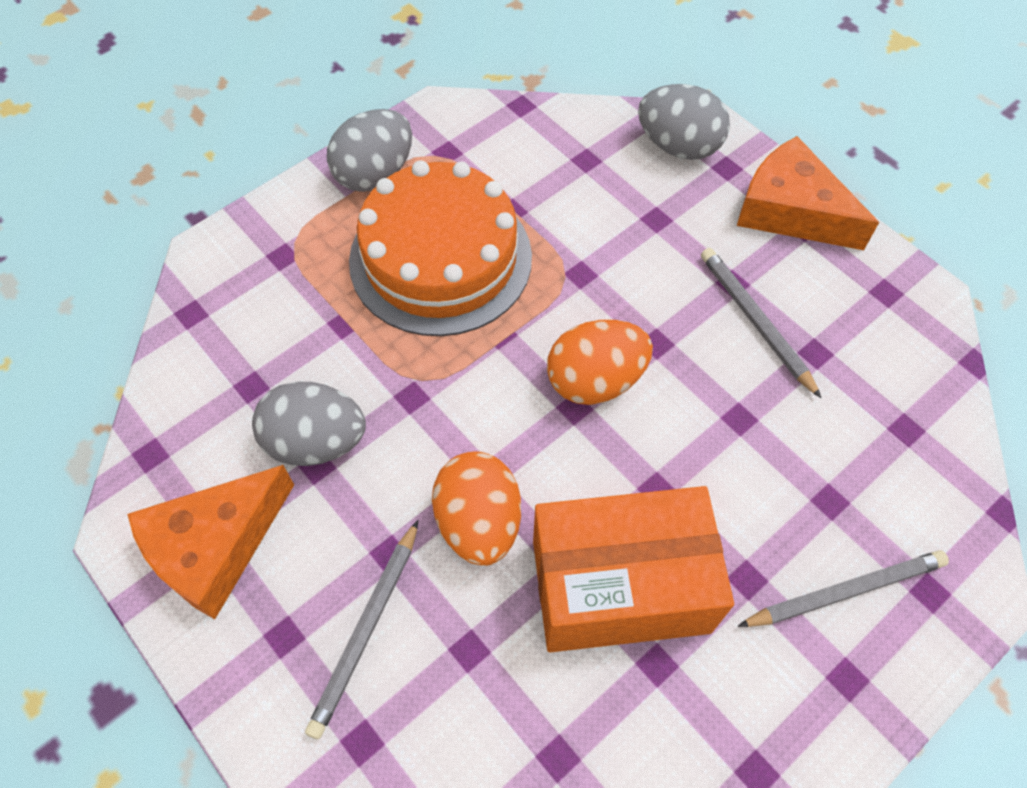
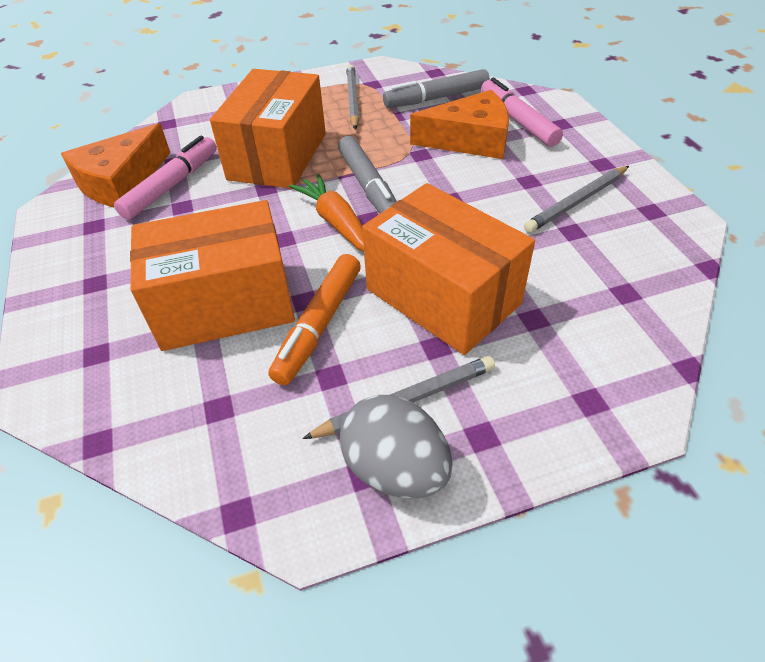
grey egg: 3 -> 1
grey marker: 0 -> 2
orange box: 1 -> 3
orange cake: 1 -> 0
orange carrot: 0 -> 1
orange egg: 2 -> 0
orange marker: 0 -> 1
pink marker: 0 -> 2

